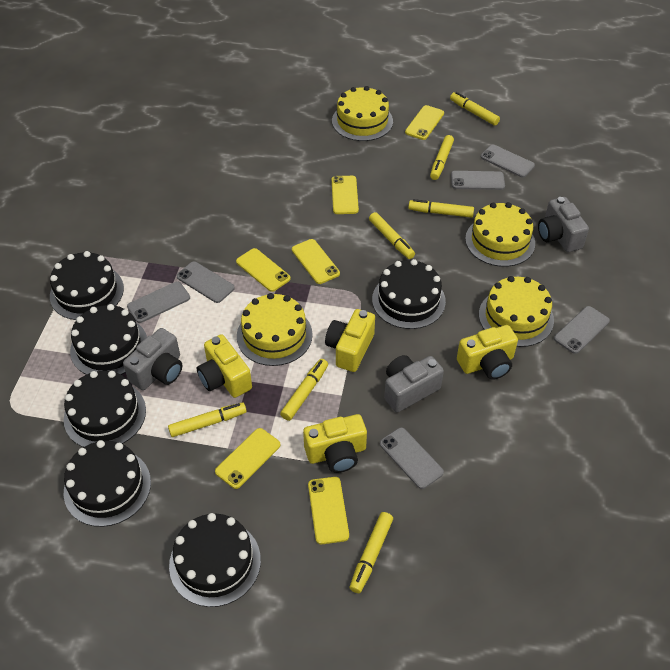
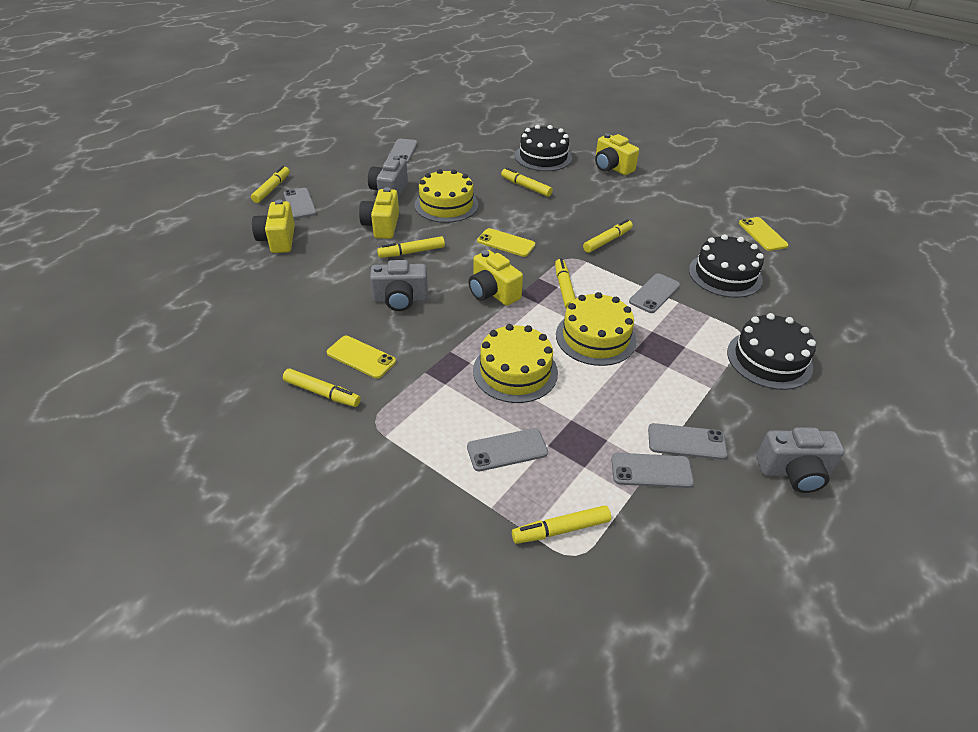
black cake: 6 -> 3
yellow cake: 4 -> 3
yellow phone: 6 -> 3

